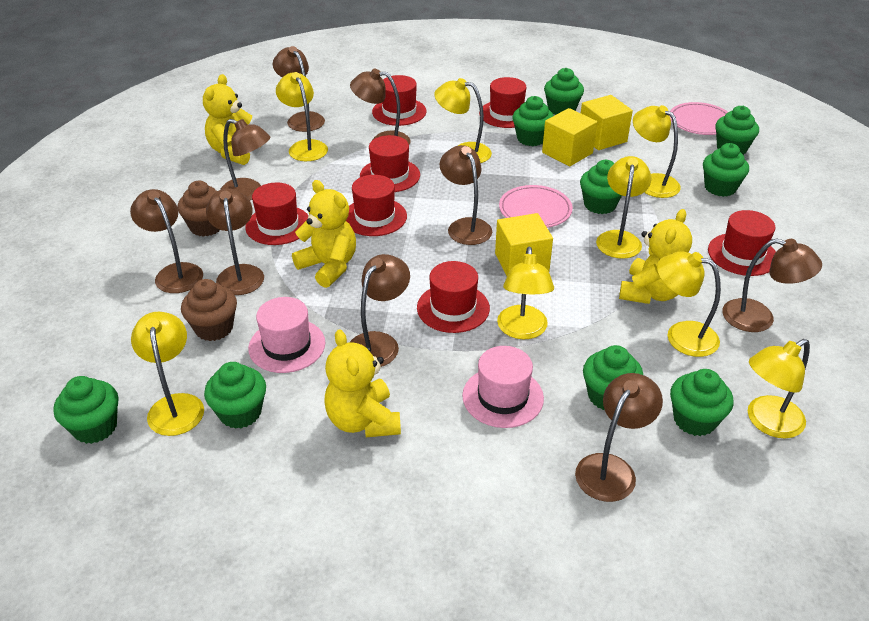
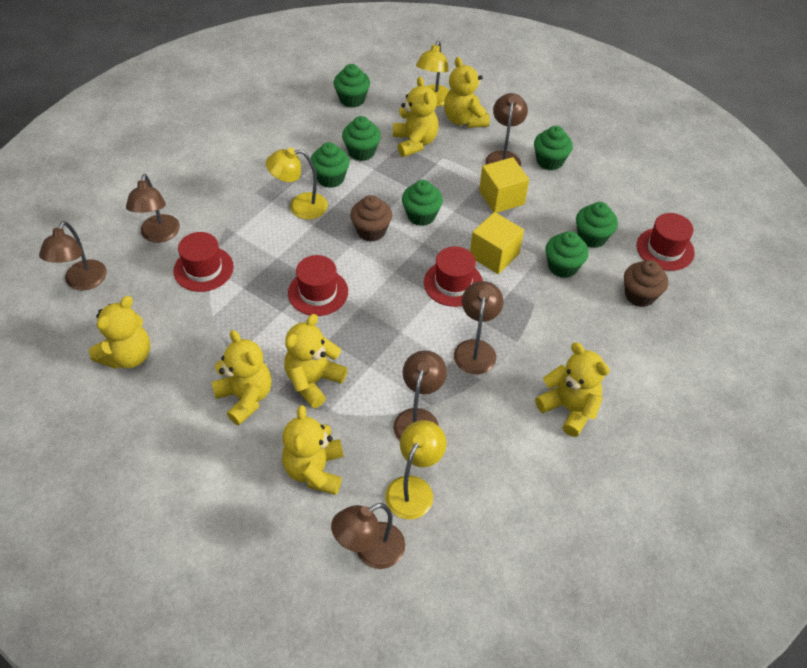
brown lamp: 9 -> 6
green cupcake: 9 -> 7
pink hat: 2 -> 0
pink plate: 2 -> 0
red hat: 7 -> 4
yellow cube: 3 -> 2
yellow lamp: 8 -> 3
yellow teddy bear: 4 -> 7

